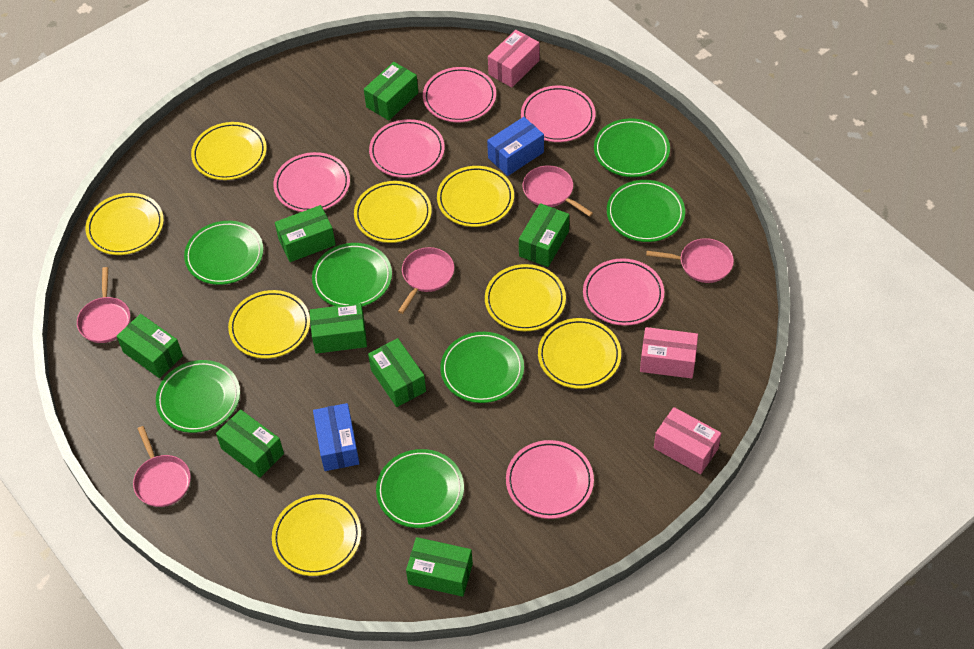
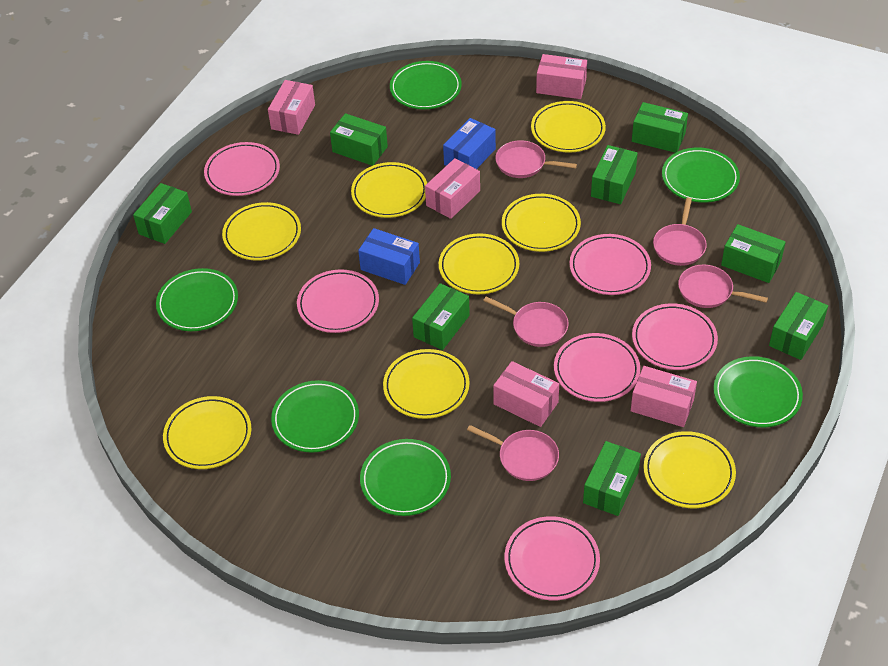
green plate: 7 -> 6
pink box: 3 -> 5

